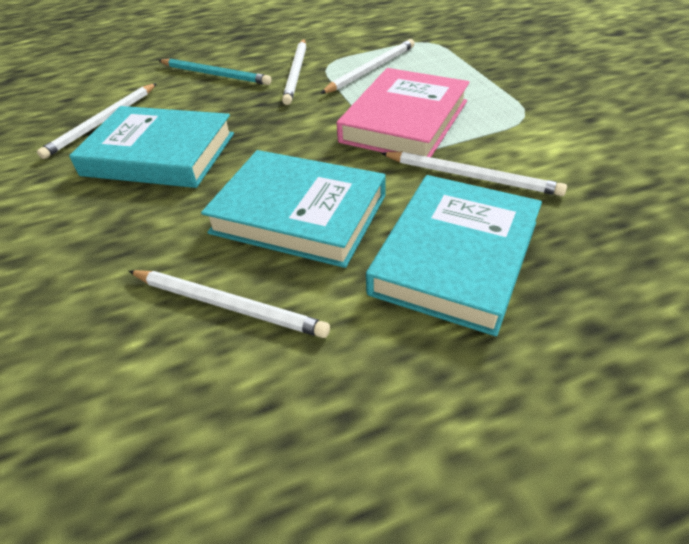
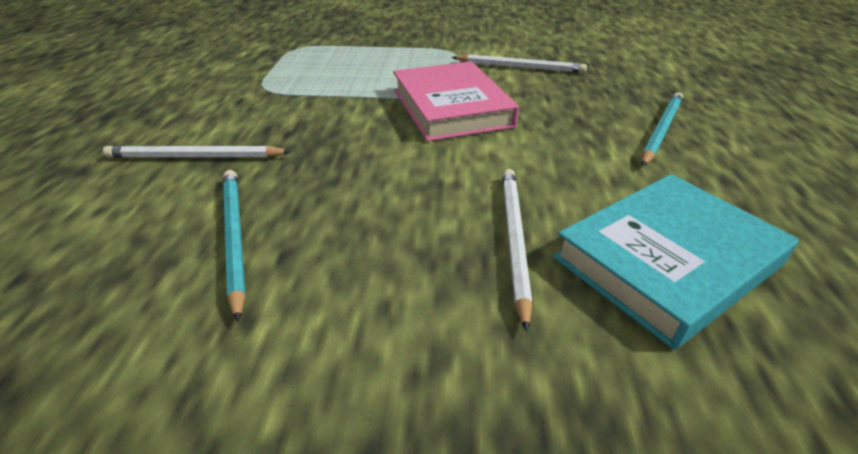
turquoise book: 3 -> 1
turquoise pencil: 1 -> 2
white pencil: 5 -> 3

